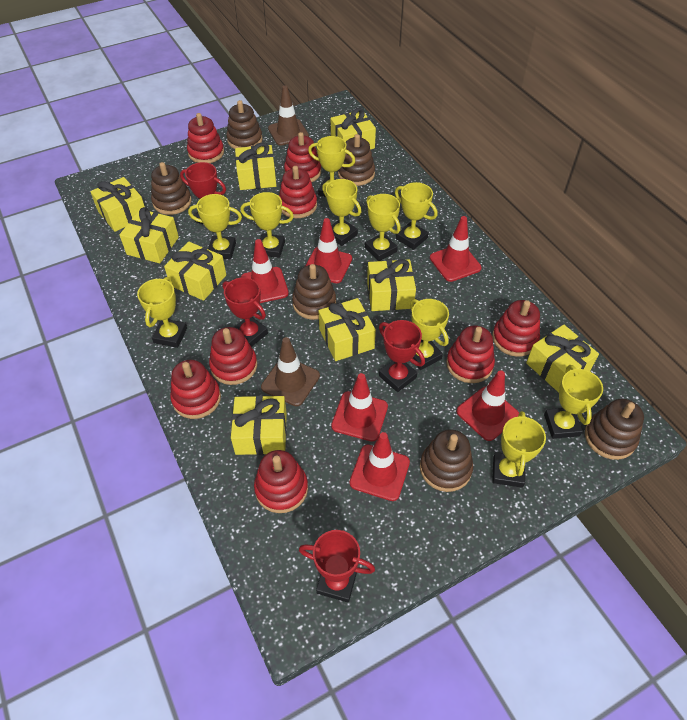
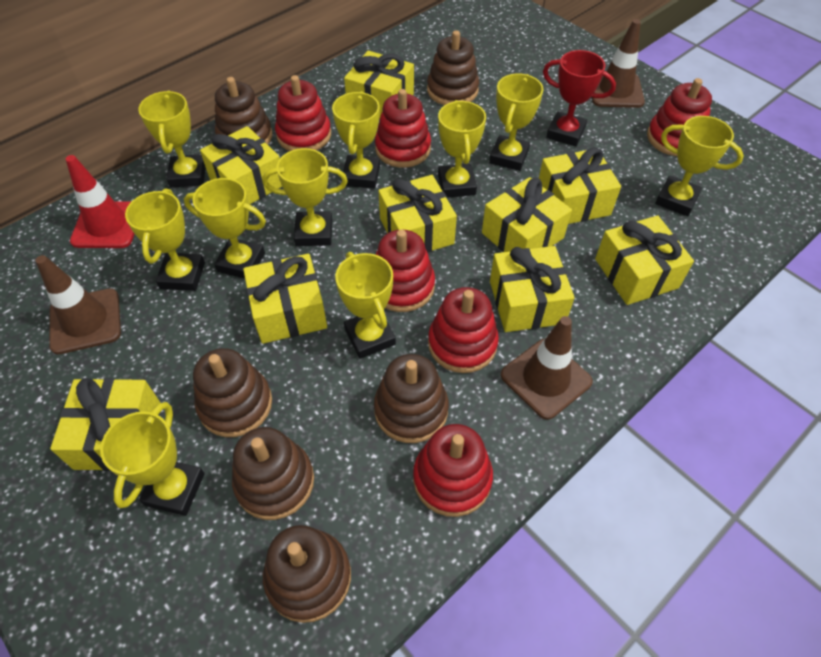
brown traffic cone: 2 -> 3
red stacking toy: 8 -> 6
red traffic cone: 6 -> 1
red trophy: 4 -> 1

